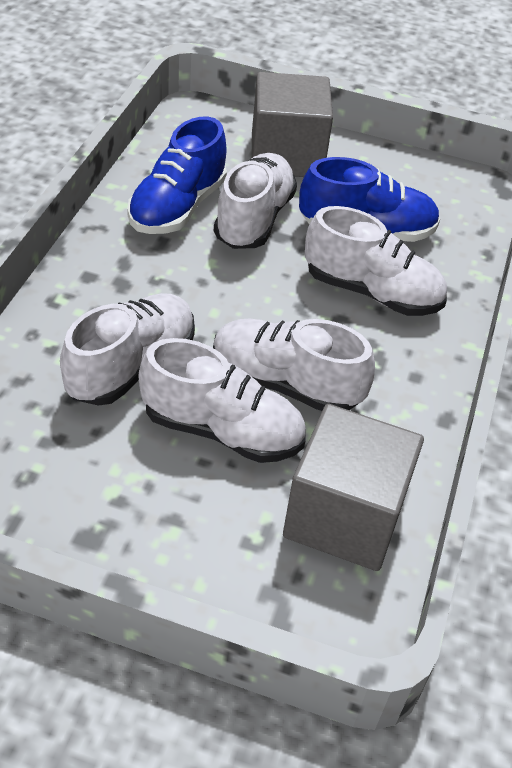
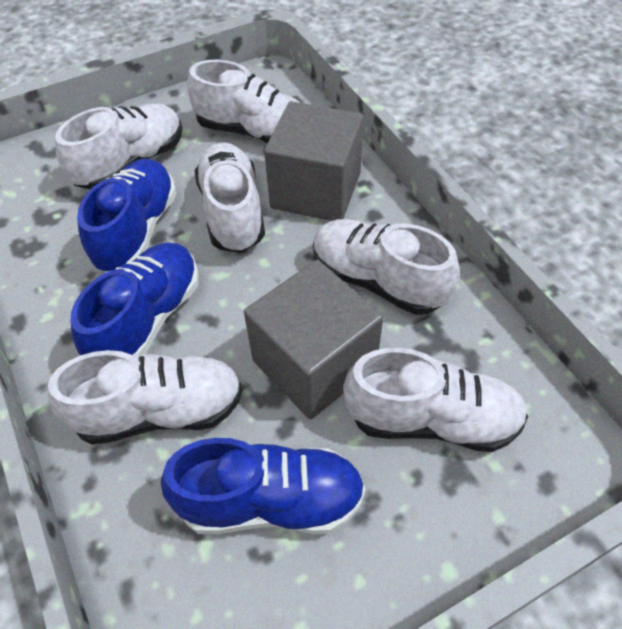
blue shoe: 2 -> 3
white shoe: 5 -> 6

